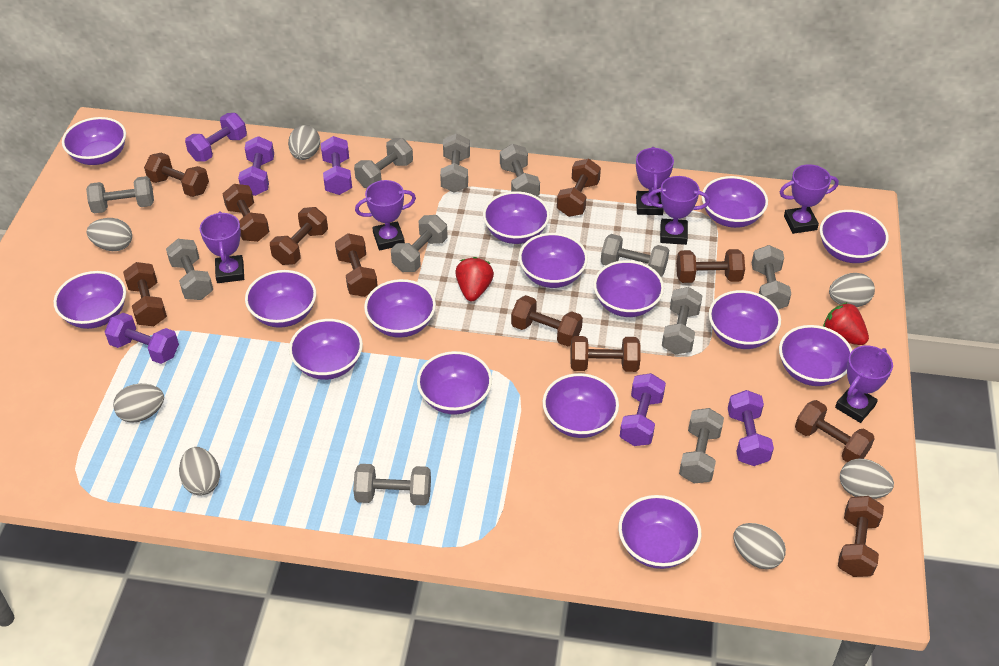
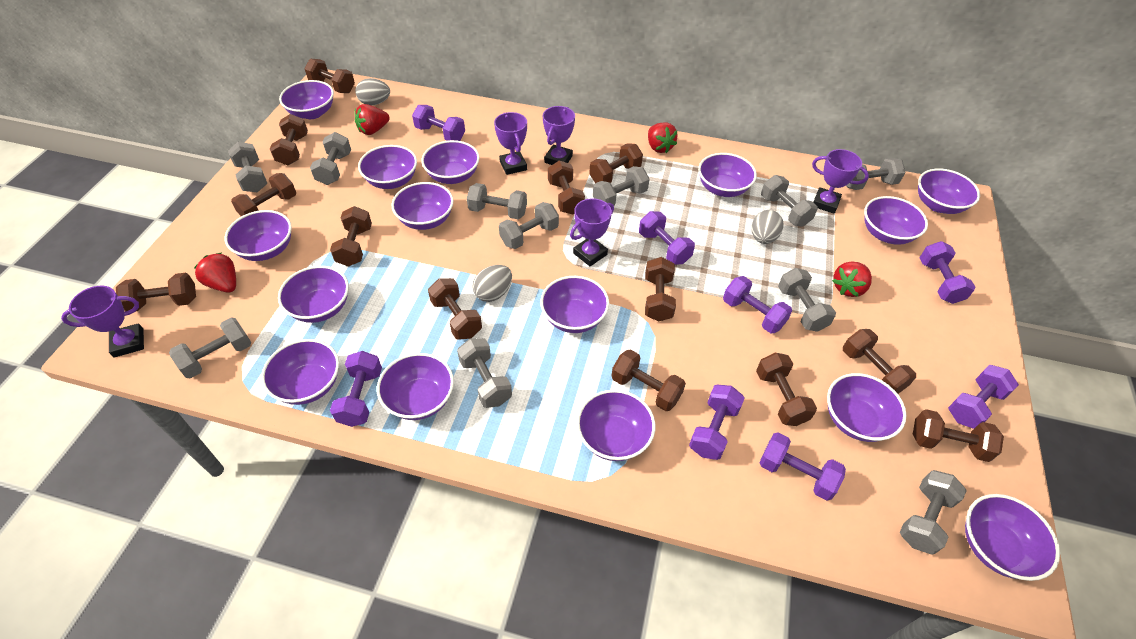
brown dumbbell: 11 -> 13
grey egg: 7 -> 3
purple dumbbell: 6 -> 8
purple trophy: 6 -> 5
red strawberry: 2 -> 4

